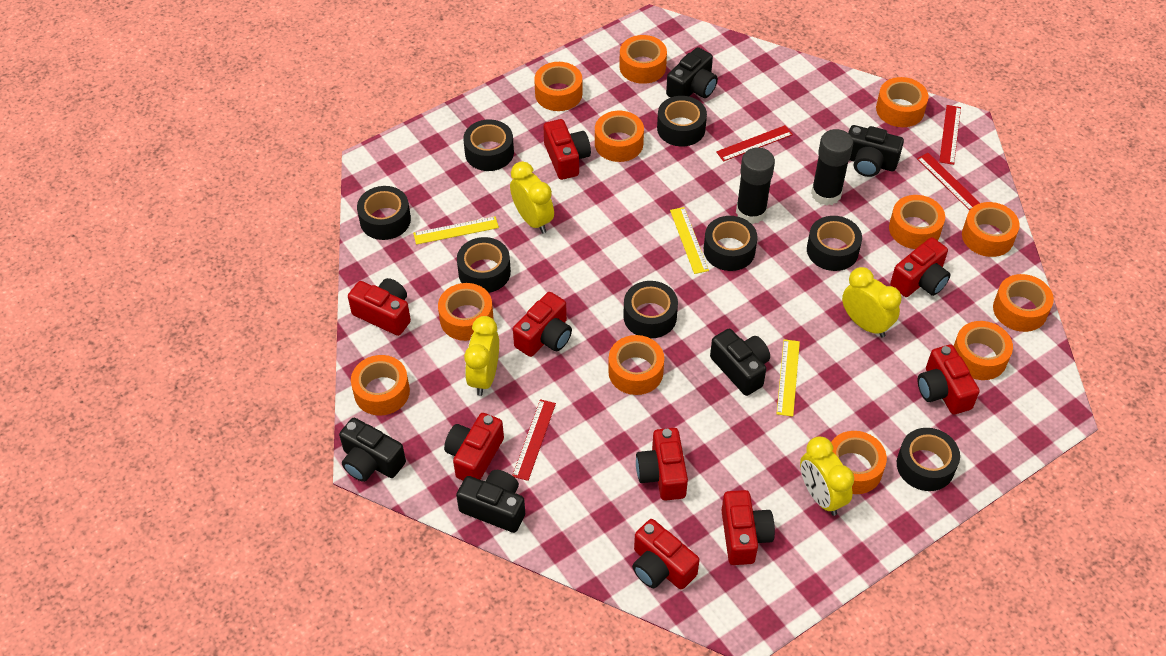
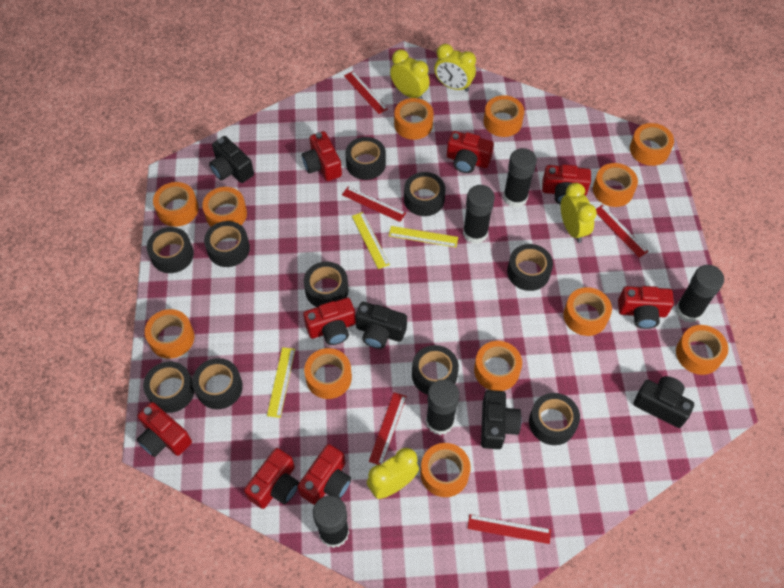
black camera: 5 -> 4
black glue stick: 2 -> 5
black tape: 8 -> 10
red camera: 9 -> 8
red ruler: 4 -> 5

